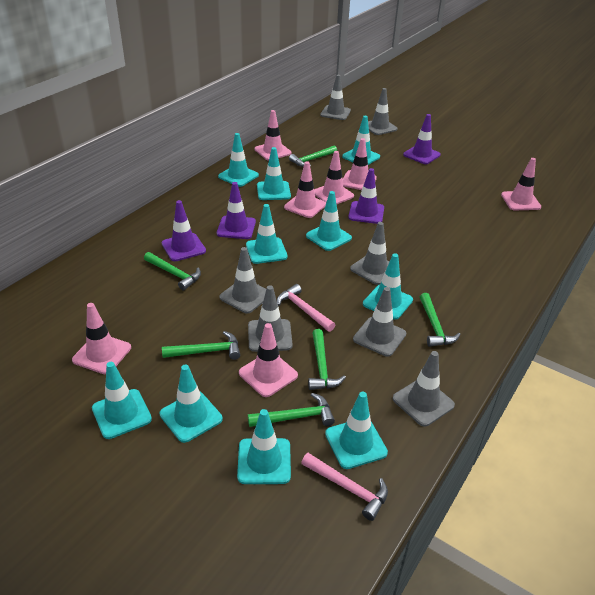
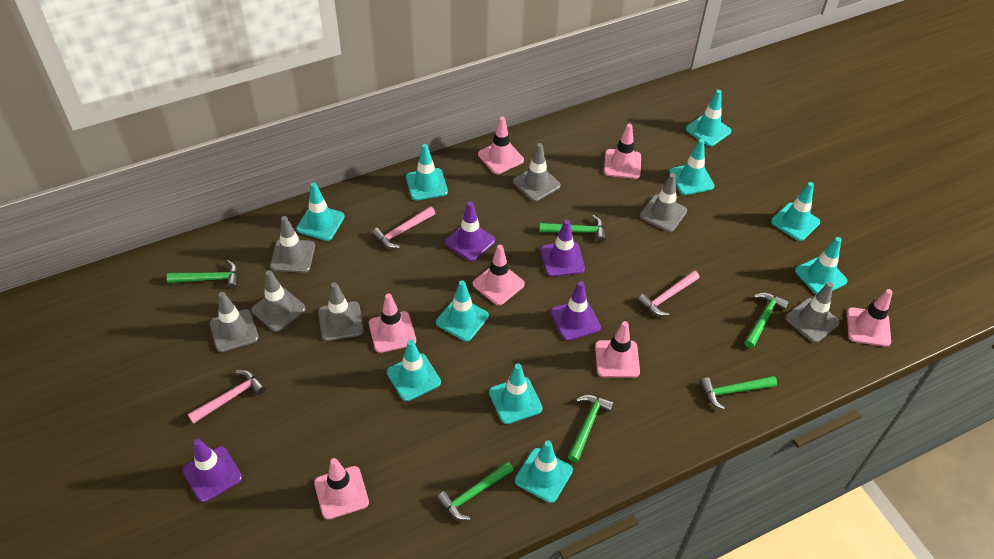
pink hammer: 2 -> 3

